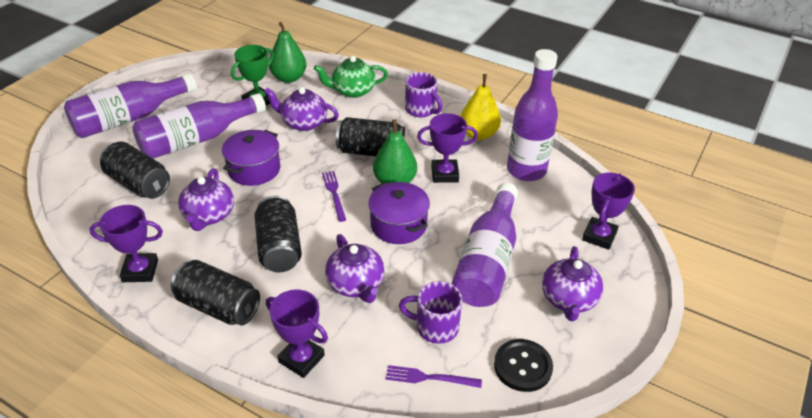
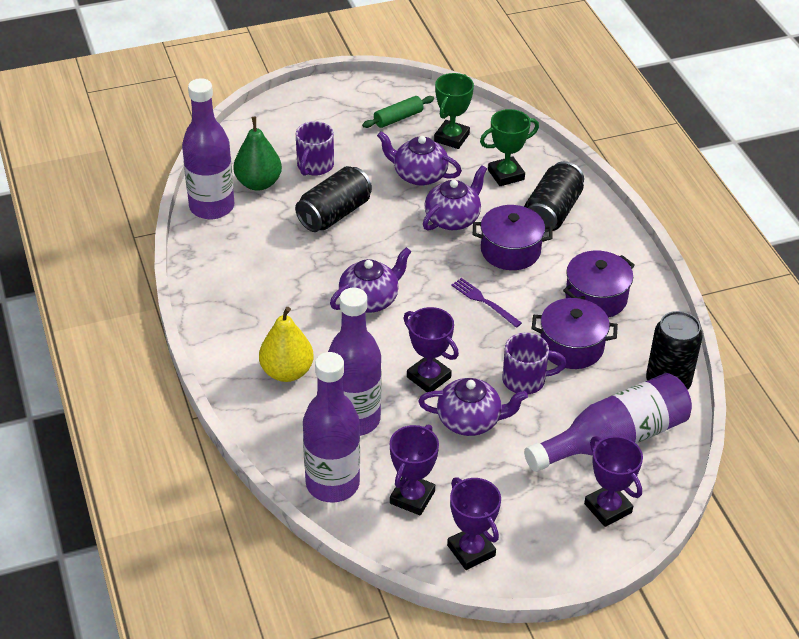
black button: 1 -> 0
black can: 4 -> 3
green pear: 2 -> 1
green rolling pin: 0 -> 1
green teapot: 1 -> 0
green trophy: 1 -> 2
purple fork: 2 -> 1
purple pot: 2 -> 3

